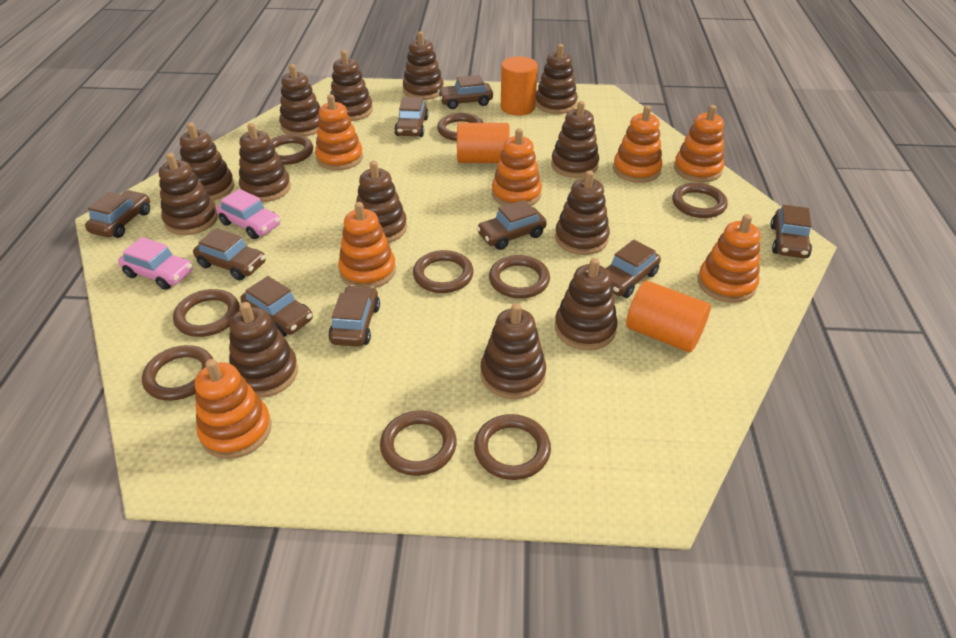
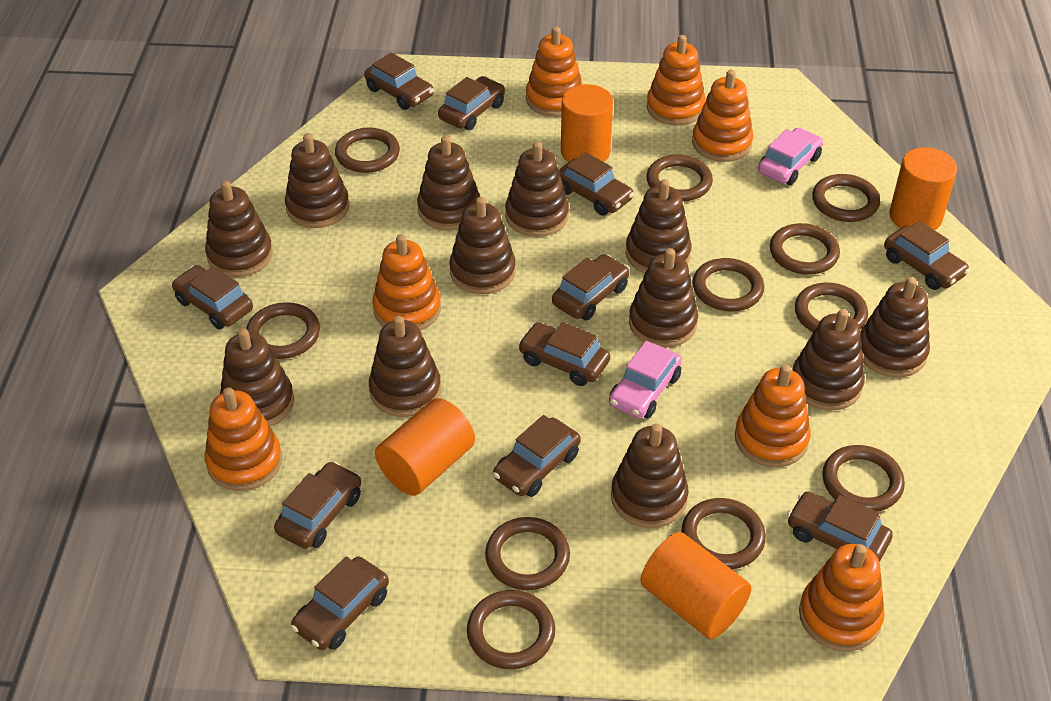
brown car: 9 -> 11
brown ring: 9 -> 11
brown stacking toy: 13 -> 12
orange cylinder: 3 -> 4

